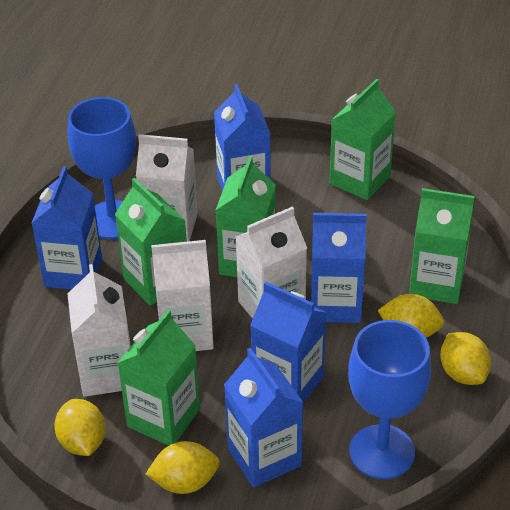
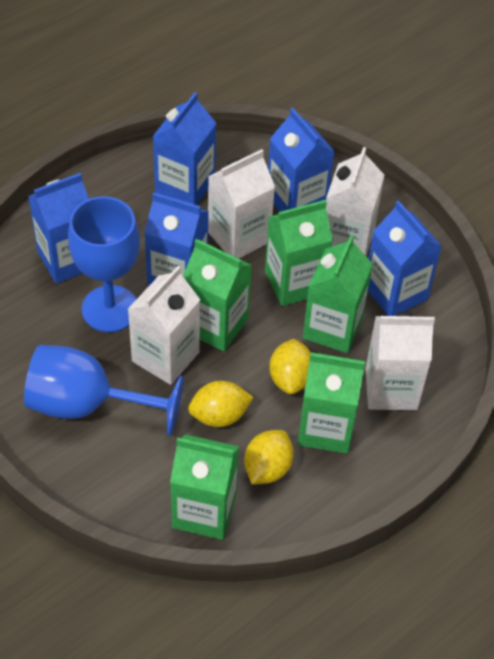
yellow lemon: 4 -> 3

